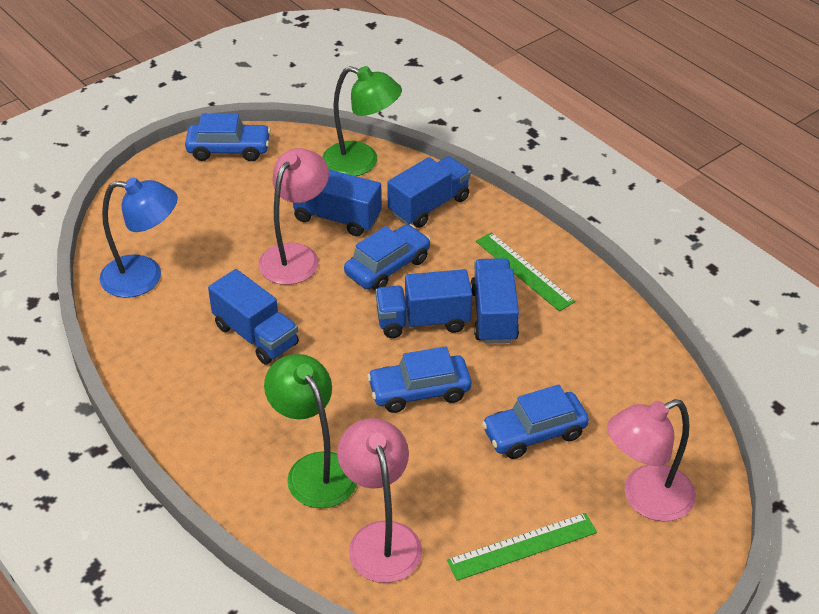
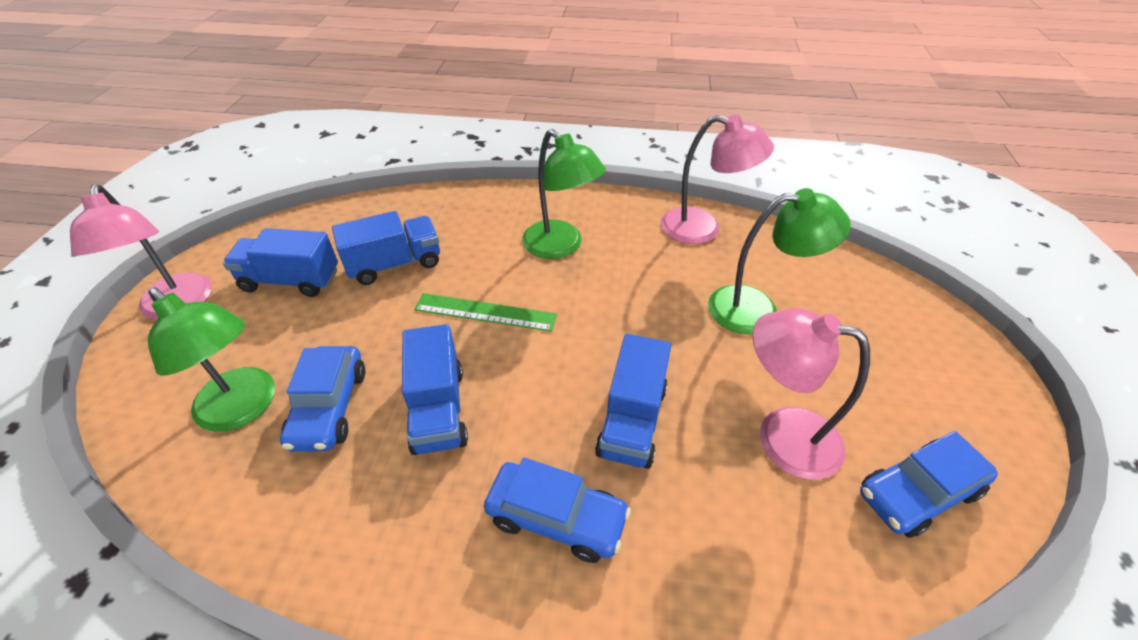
blue car: 4 -> 3
blue lamp: 1 -> 0
blue truck: 5 -> 4
green lamp: 2 -> 3
green ruler: 2 -> 1

